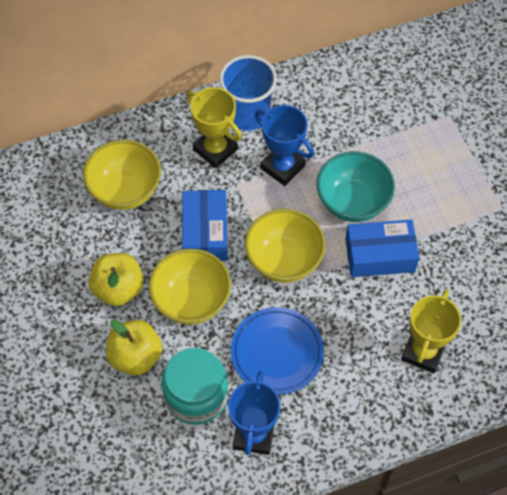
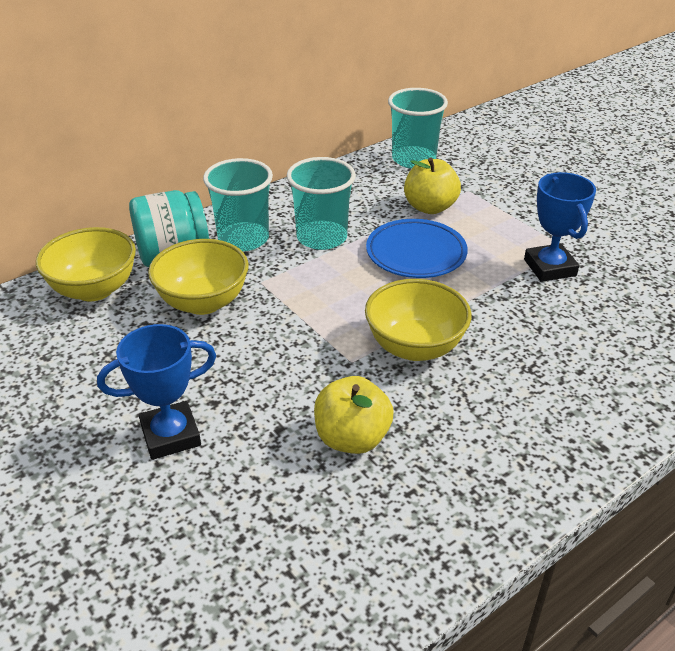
blue box: 2 -> 0
blue cup: 1 -> 0
turquoise bowl: 1 -> 0
turquoise cup: 0 -> 3
yellow trophy: 2 -> 0

